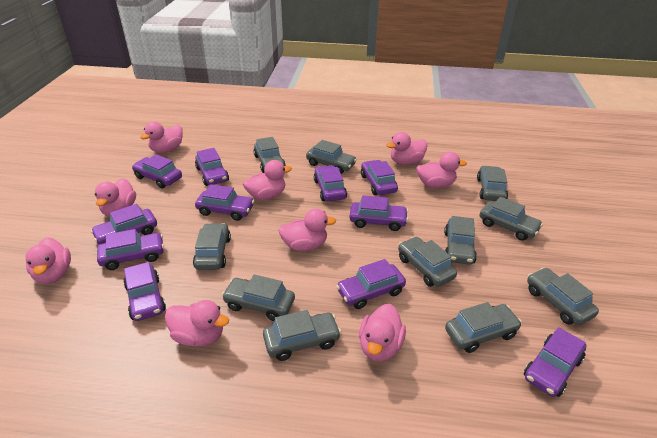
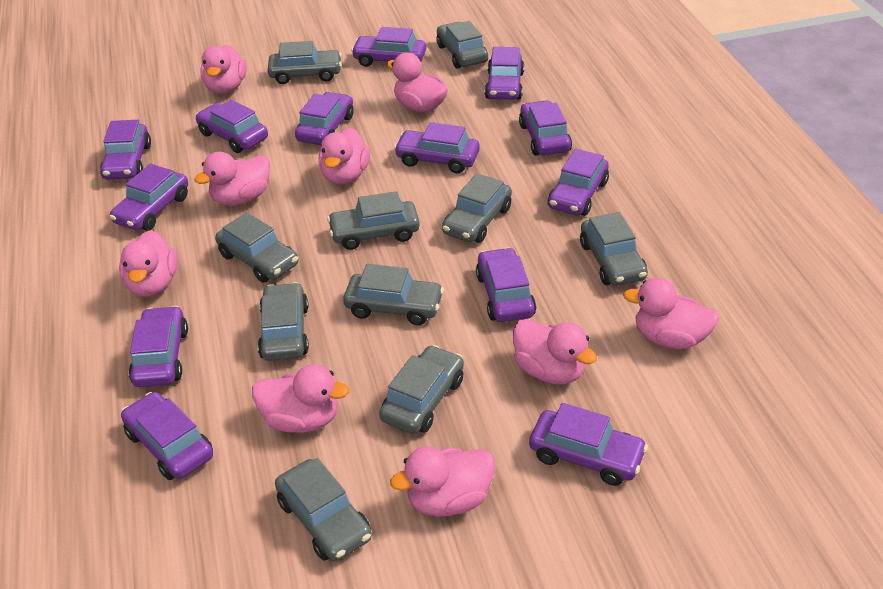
grey car: 11 -> 10
purple car: 11 -> 13

